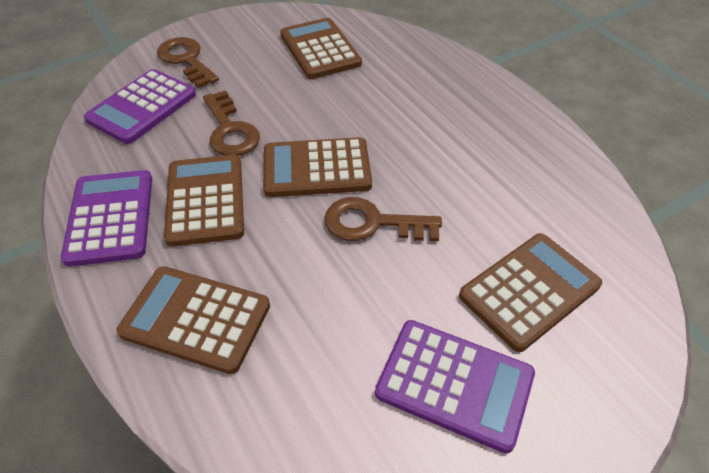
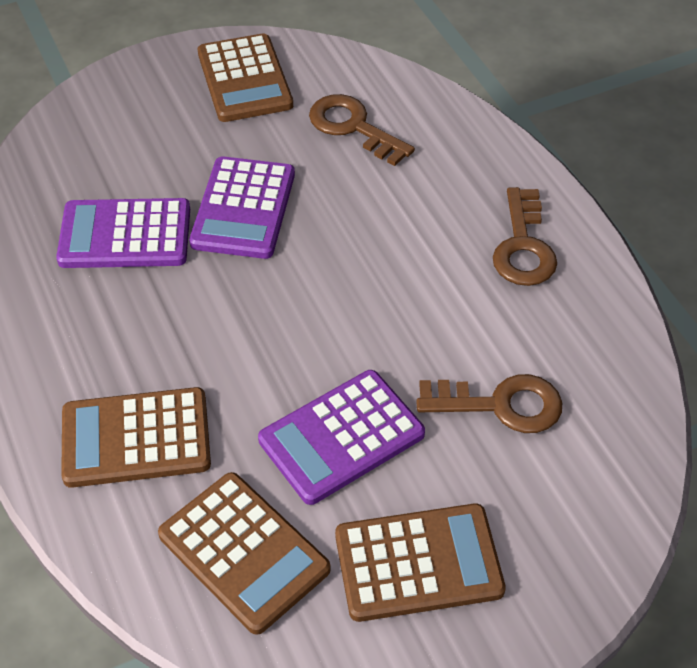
brown calculator: 5 -> 4

